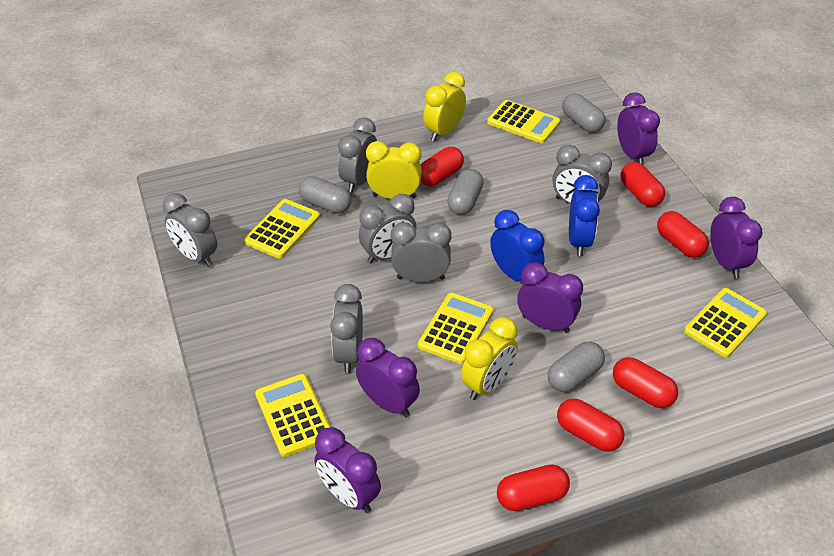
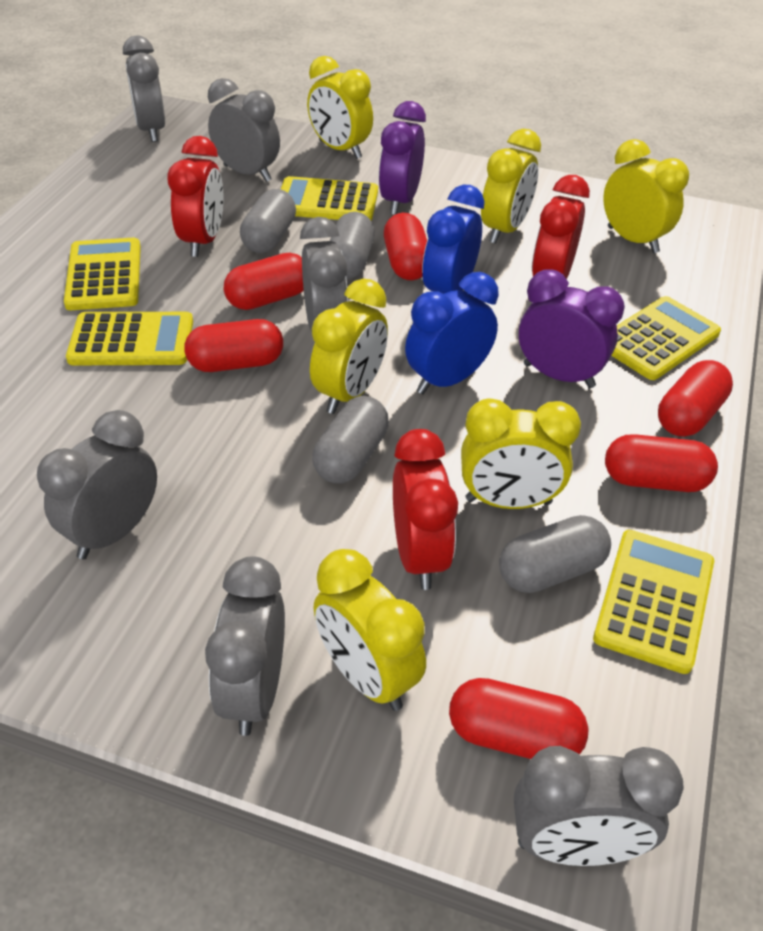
purple clock: 5 -> 2
red clock: 0 -> 3
yellow clock: 3 -> 6

